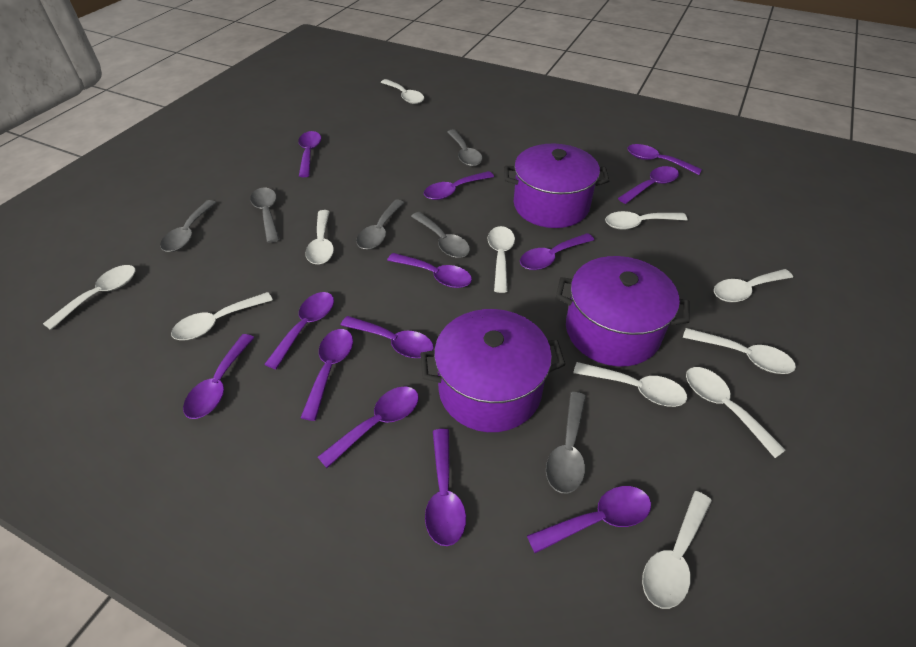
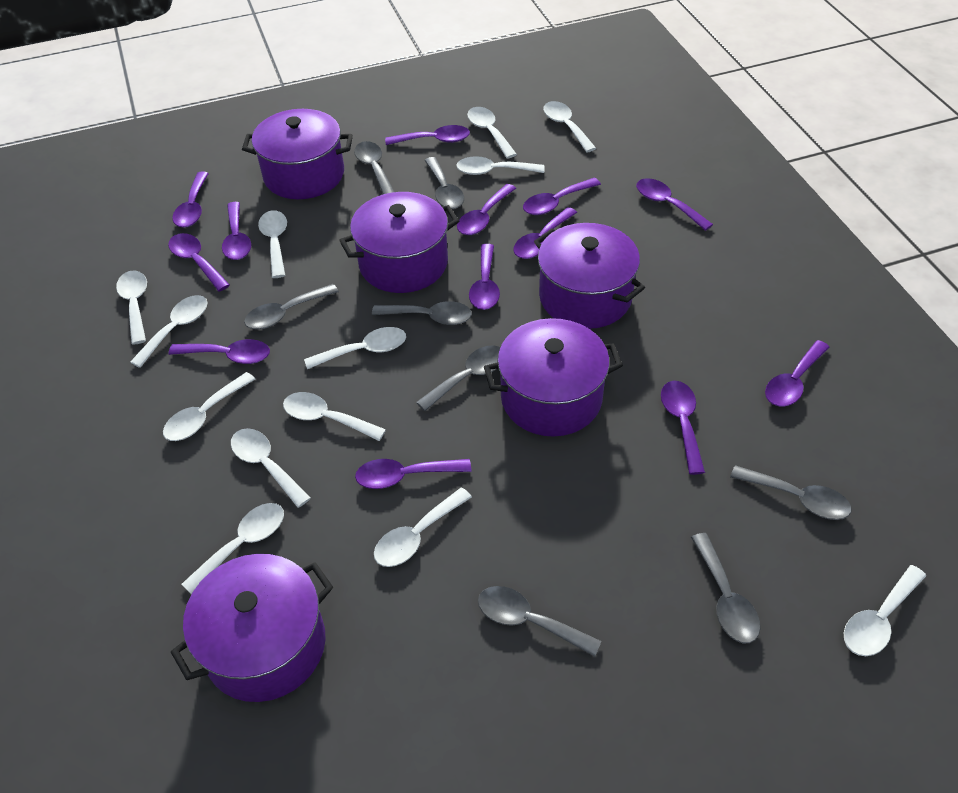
grey spoon: 6 -> 8
purple pot: 3 -> 5
white spoon: 11 -> 13

